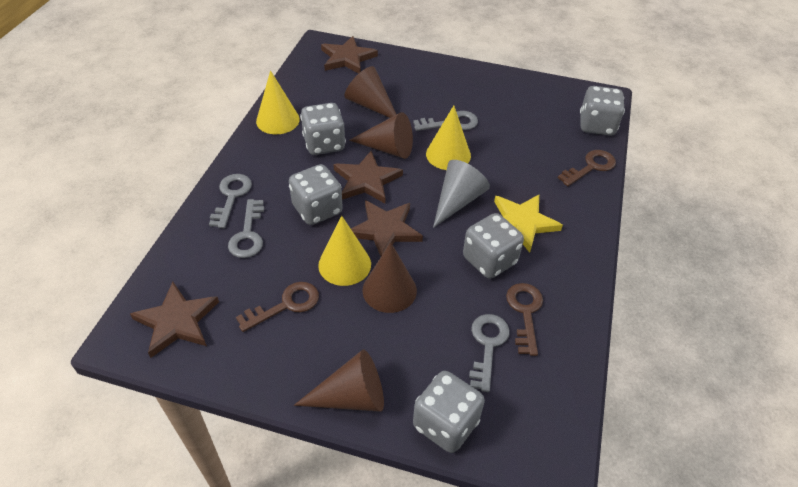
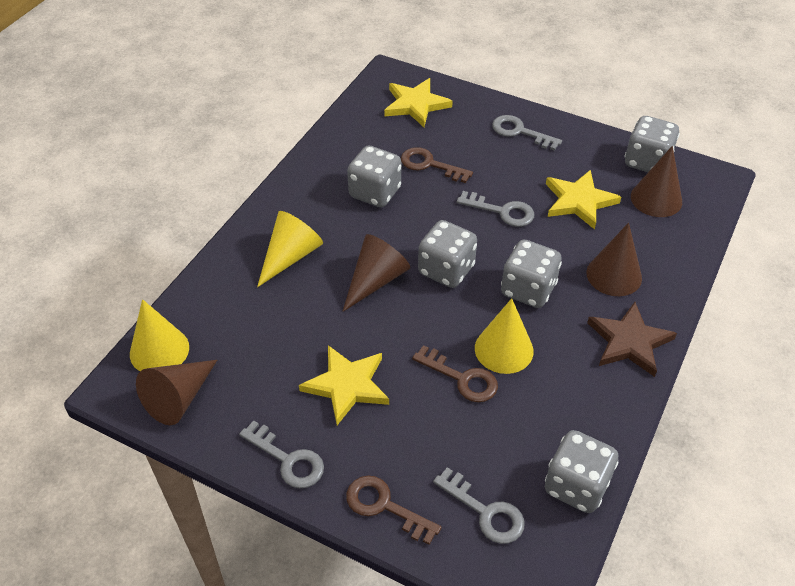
brown star: 4 -> 1
grey cone: 1 -> 0
yellow star: 1 -> 3

